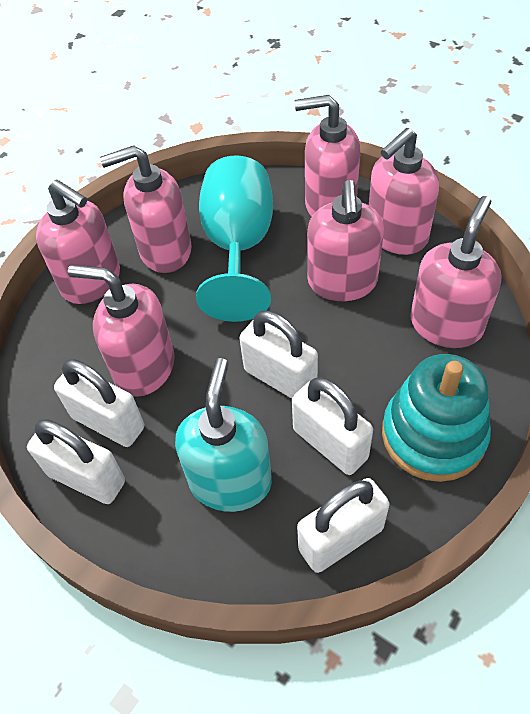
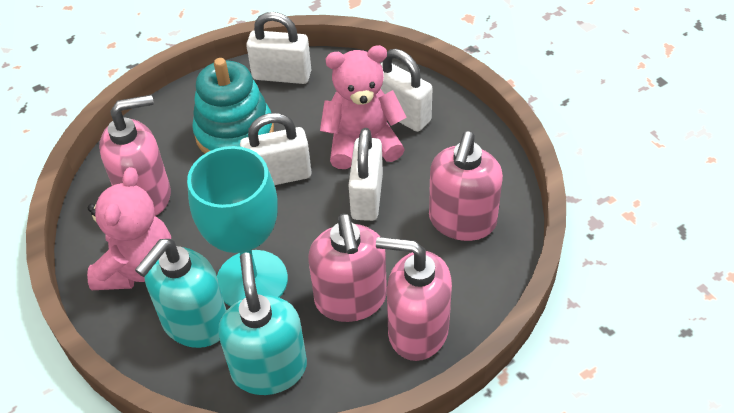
pink soap dispenser: 7 -> 4
pink teddy bear: 0 -> 2
turquoise soap dispenser: 1 -> 2
white padlock: 5 -> 4

